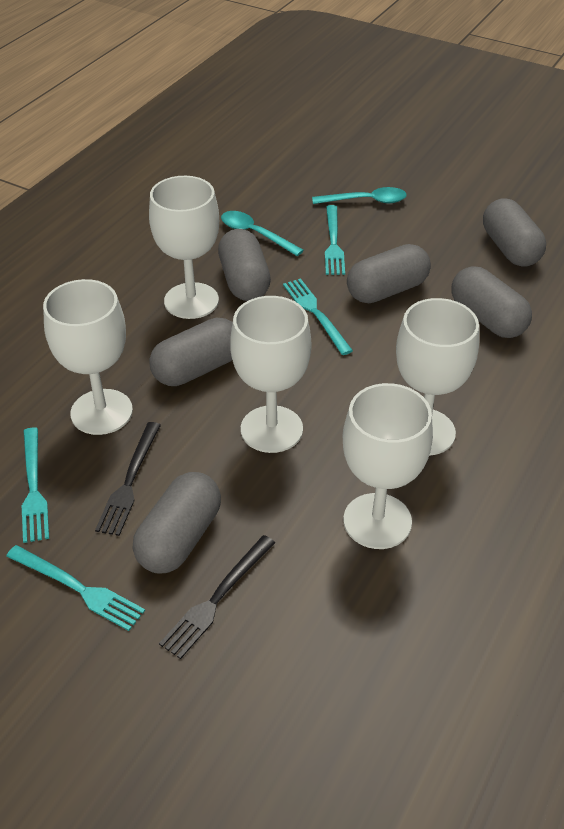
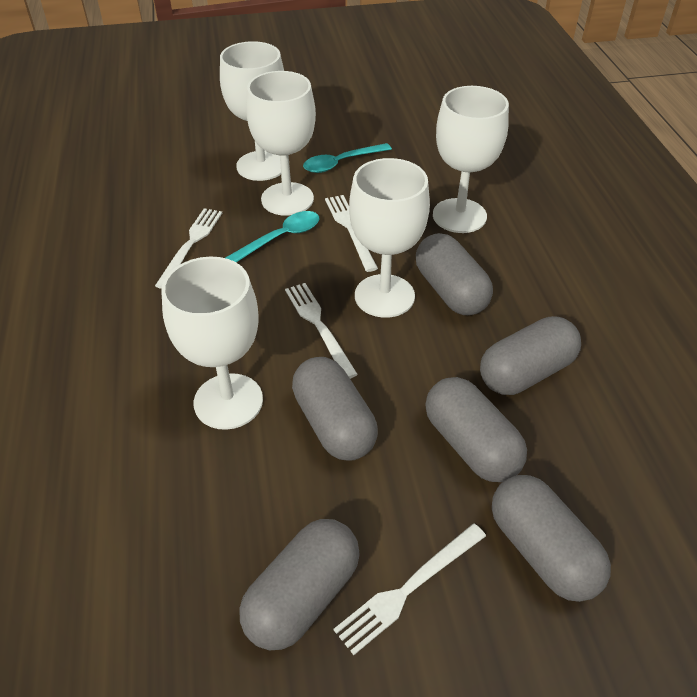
black fork: 2 -> 0
turquoise fork: 4 -> 0
white fork: 0 -> 4

